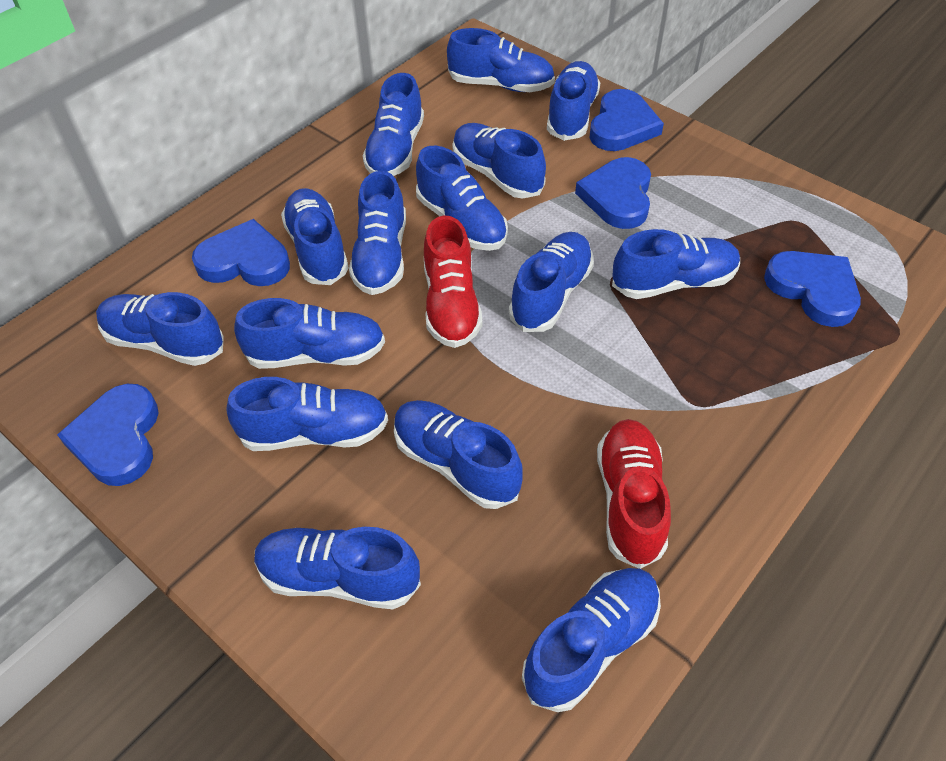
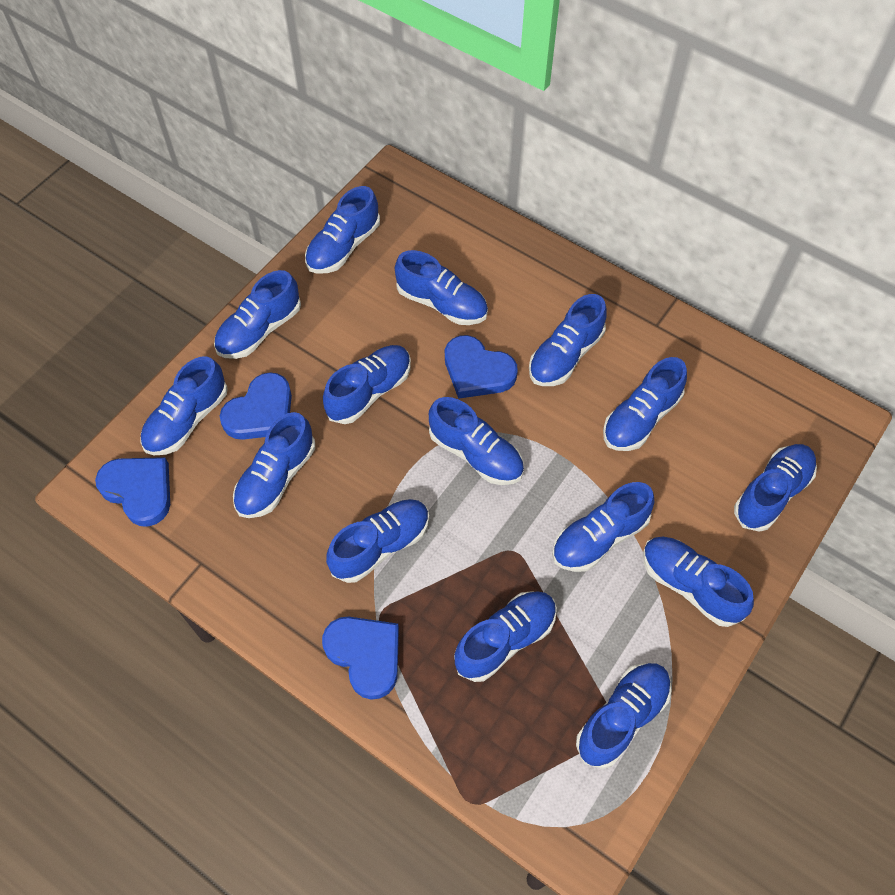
blue heart: 5 -> 4
red shoe: 2 -> 0

